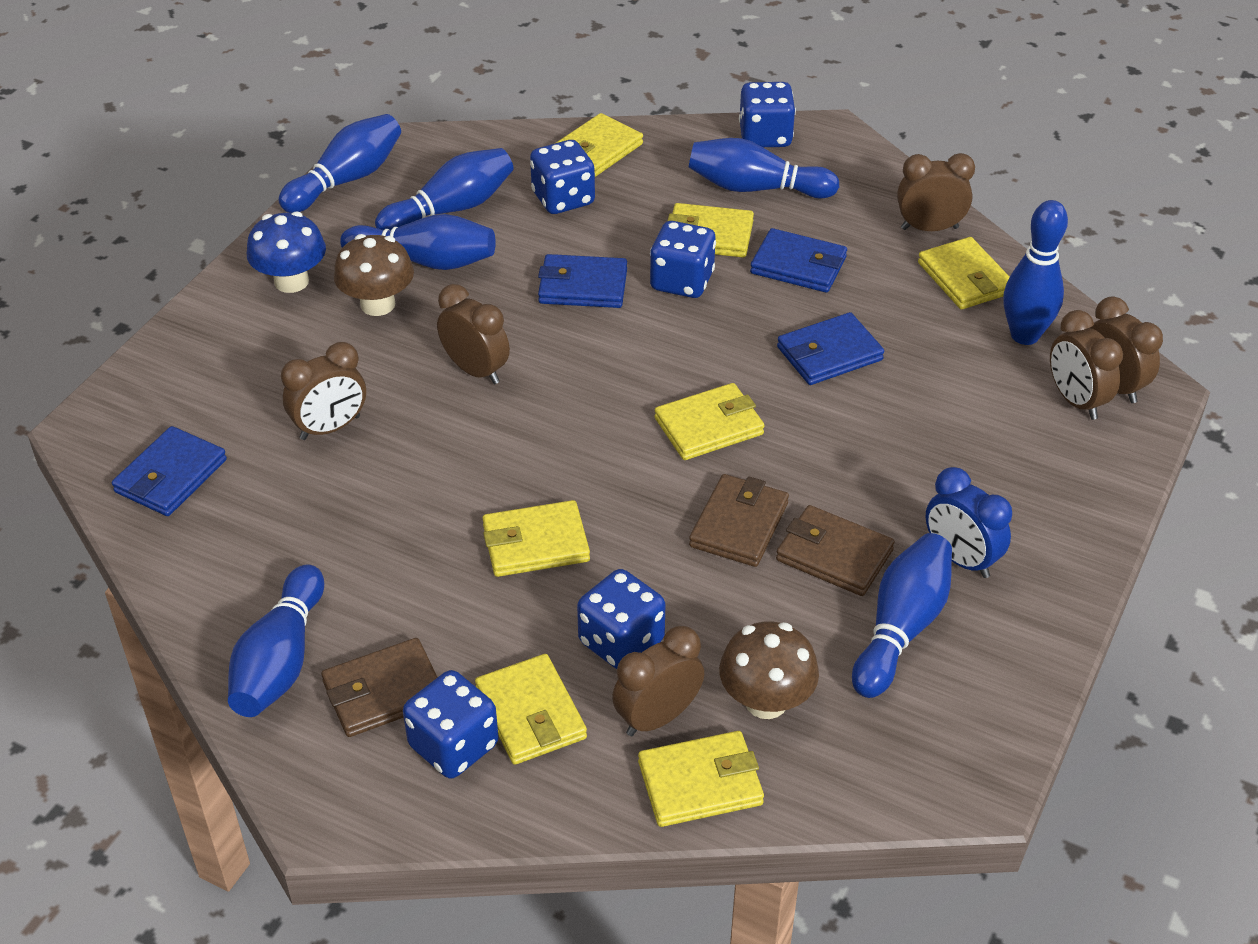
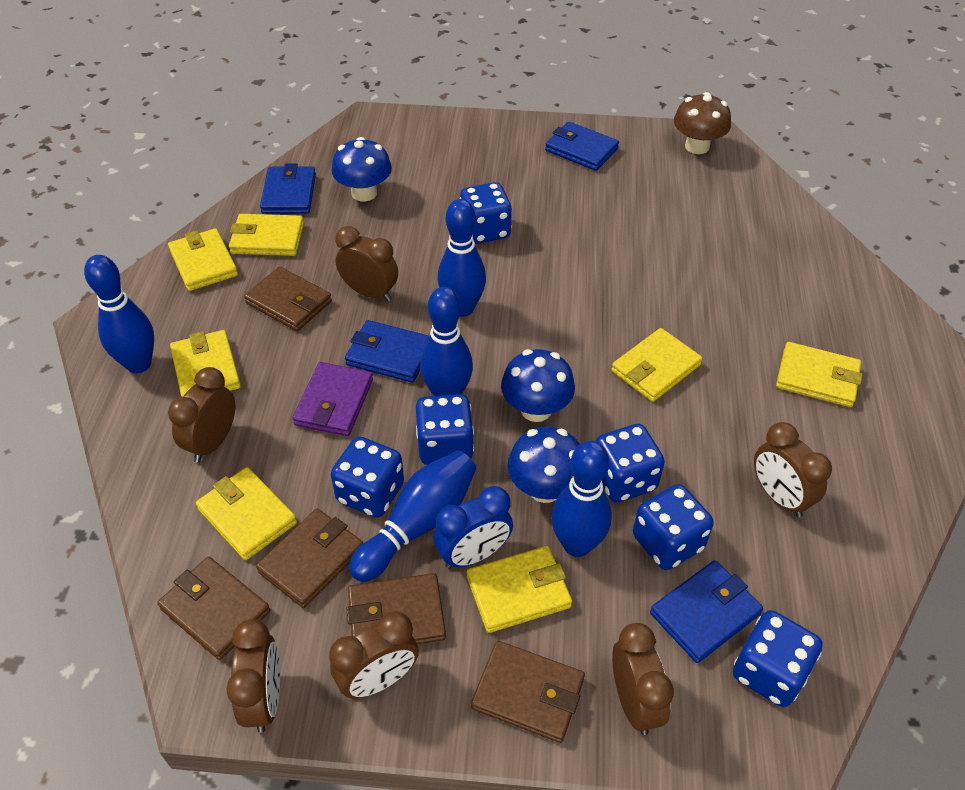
blue bowling pin: 7 -> 5
blue dice: 5 -> 6
blue mushroom: 1 -> 3
brown mushroom: 2 -> 1
brown wallet: 3 -> 5
purple wallet: 0 -> 1

